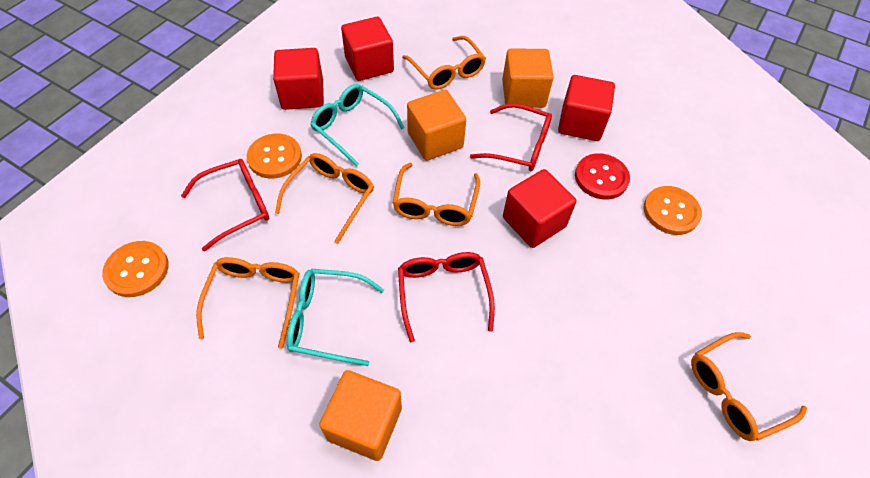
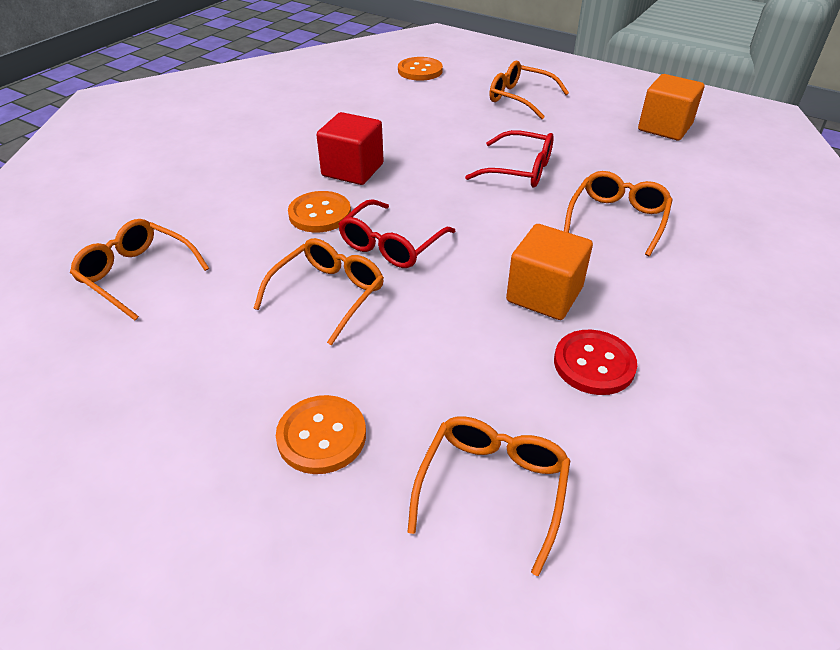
orange cube: 3 -> 2
red cube: 4 -> 1
red glasses: 3 -> 2
turquoise glasses: 2 -> 0

